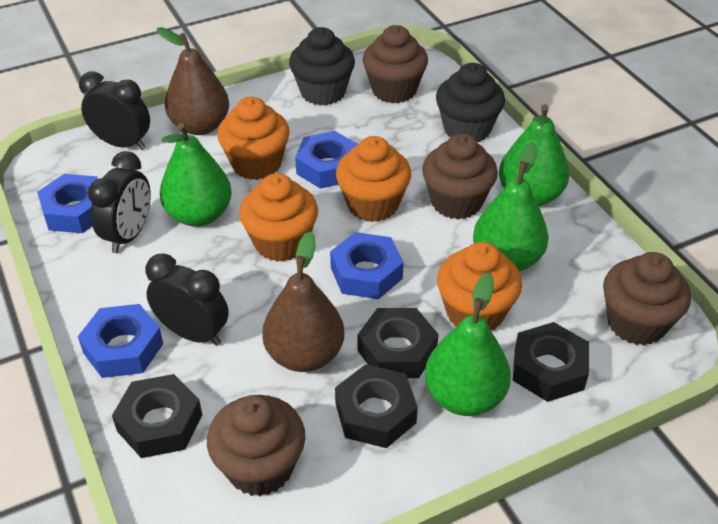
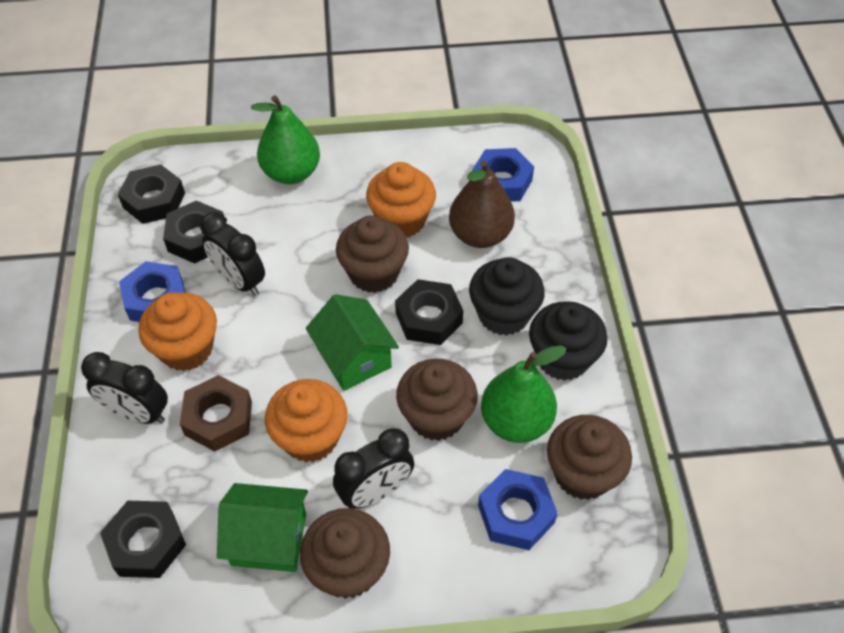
blue nut: 4 -> 3
brown nut: 0 -> 1
brown pear: 2 -> 1
green house: 0 -> 2
green pear: 4 -> 2
orange cupcake: 4 -> 3

